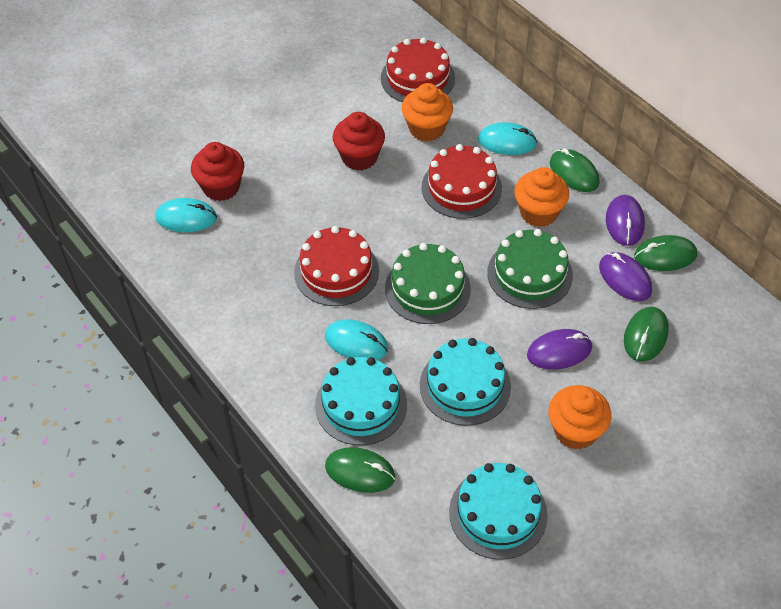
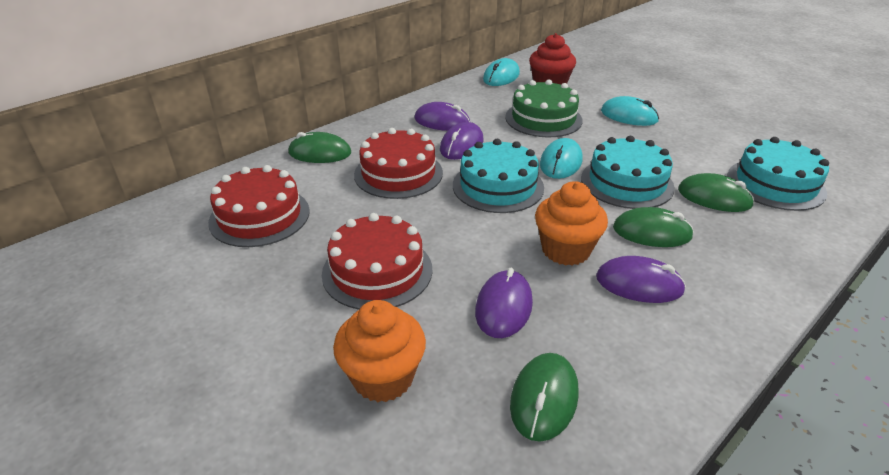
green cake: 2 -> 1
orange cupcake: 3 -> 2
purple mouse: 3 -> 4
red cupcake: 2 -> 1

